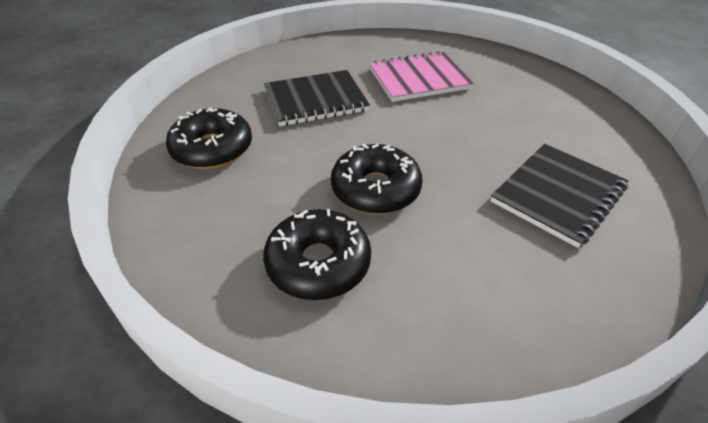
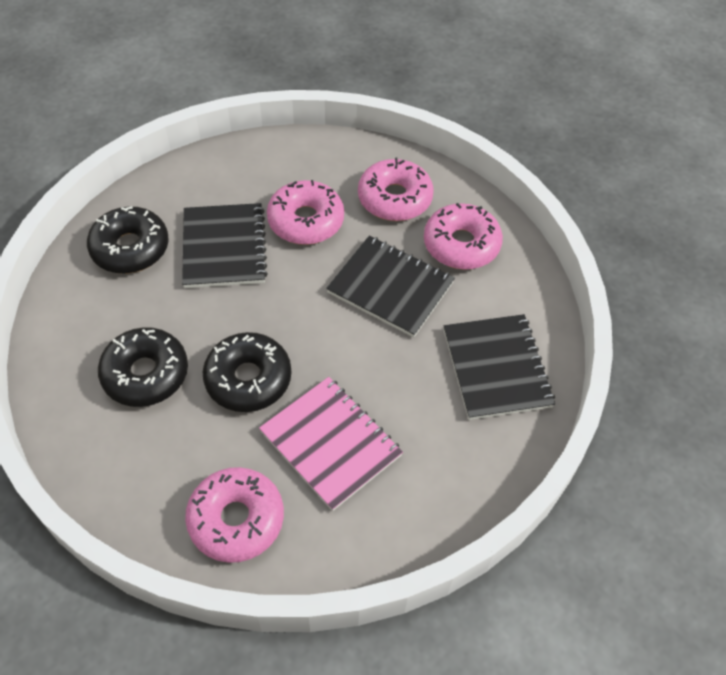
black notebook: 2 -> 3
pink donut: 0 -> 4

